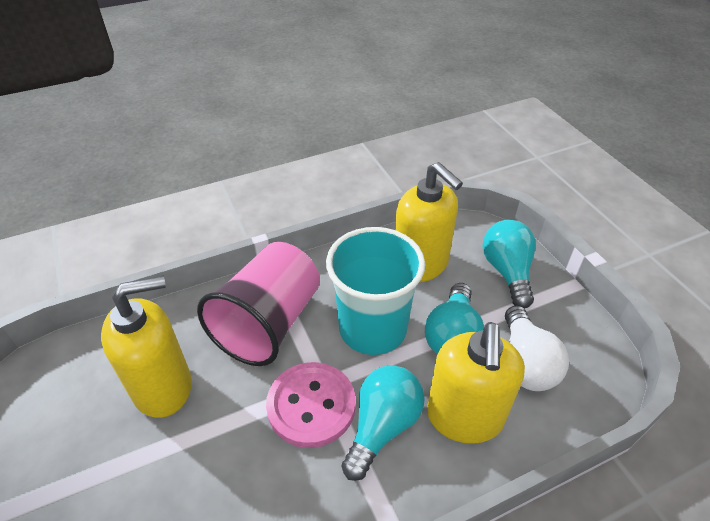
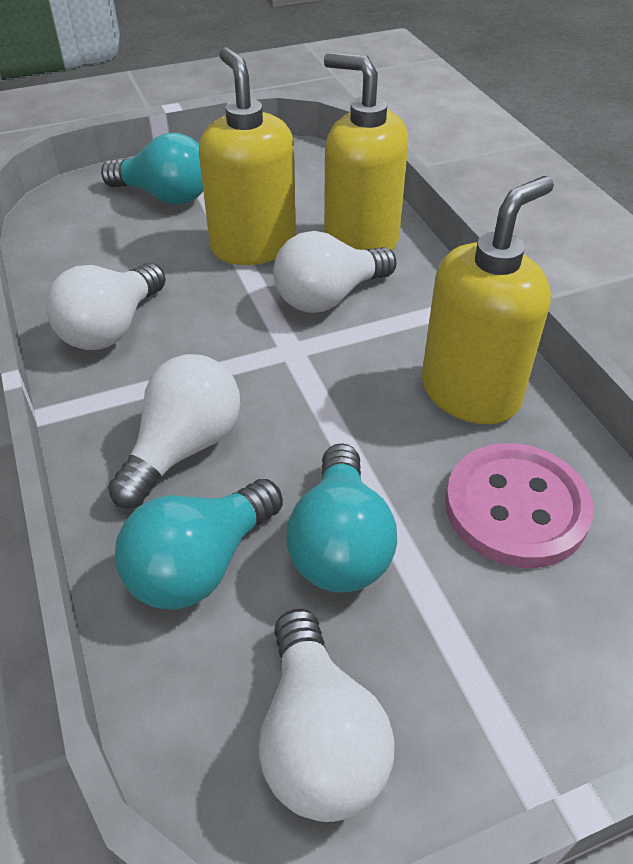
pink cup: 1 -> 0
turquoise cup: 1 -> 0
white light bulb: 1 -> 4

